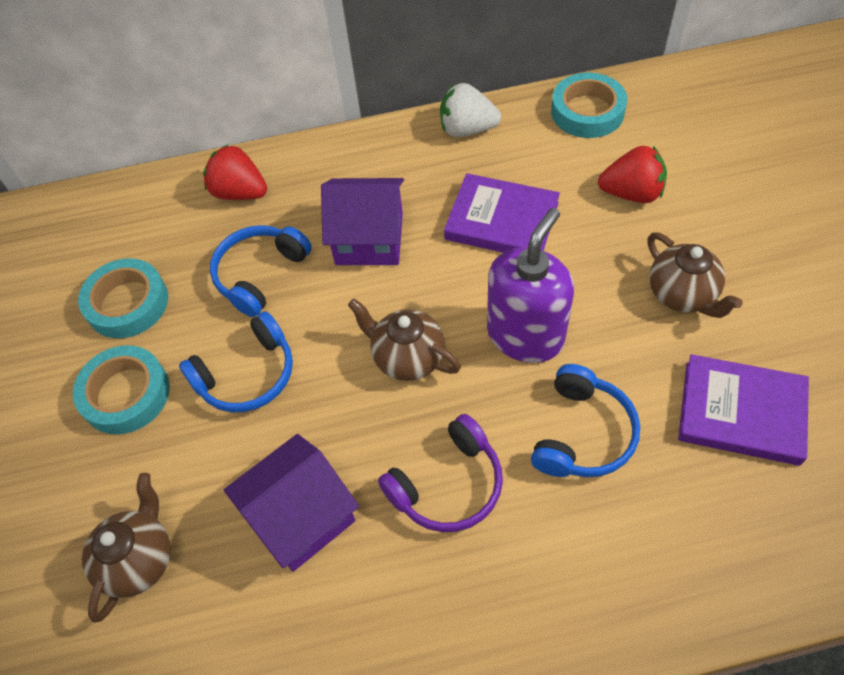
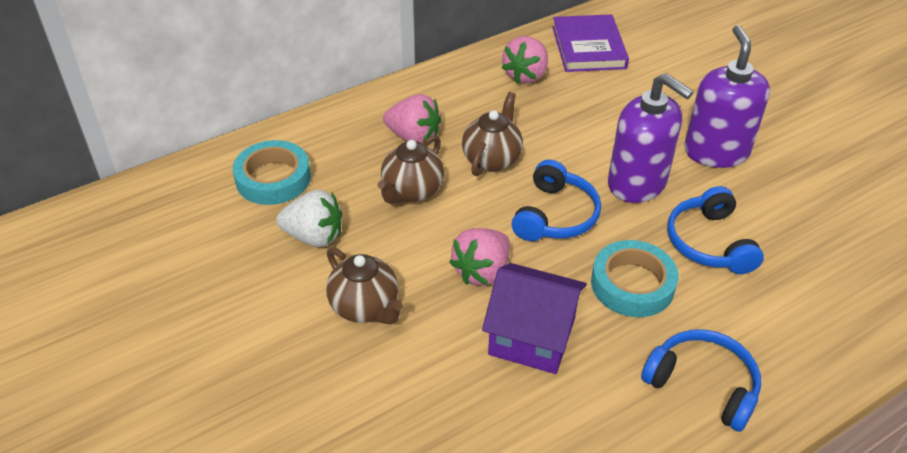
pink strawberry: 0 -> 3
purple book: 2 -> 1
purple headphones: 1 -> 0
purple house: 2 -> 1
purple soap dispenser: 1 -> 2
red strawberry: 2 -> 0
turquoise tape: 3 -> 2

